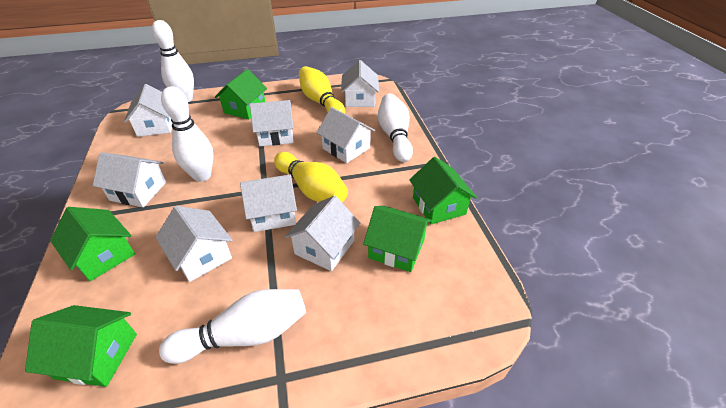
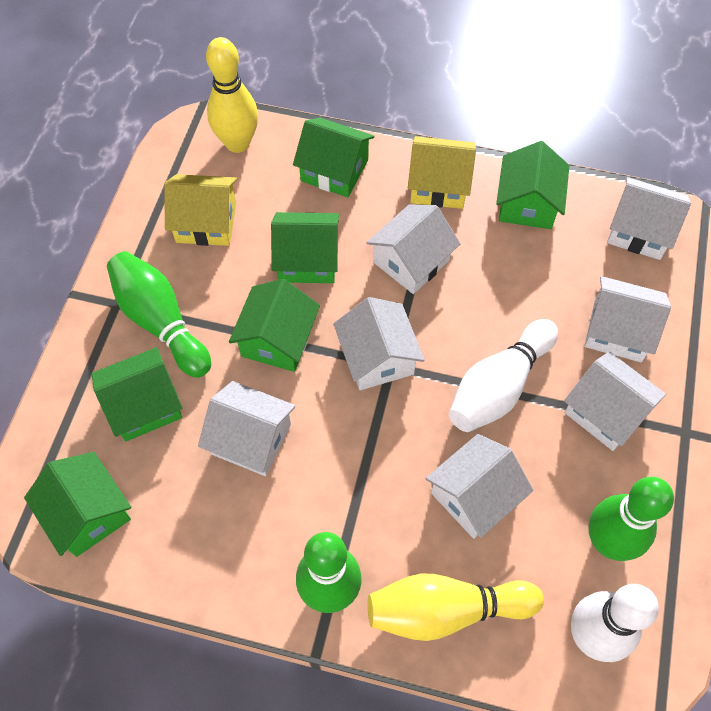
green bowling pin: 0 -> 3
green house: 5 -> 6
white bowling pin: 4 -> 2
white house: 8 -> 7
yellow house: 0 -> 2

